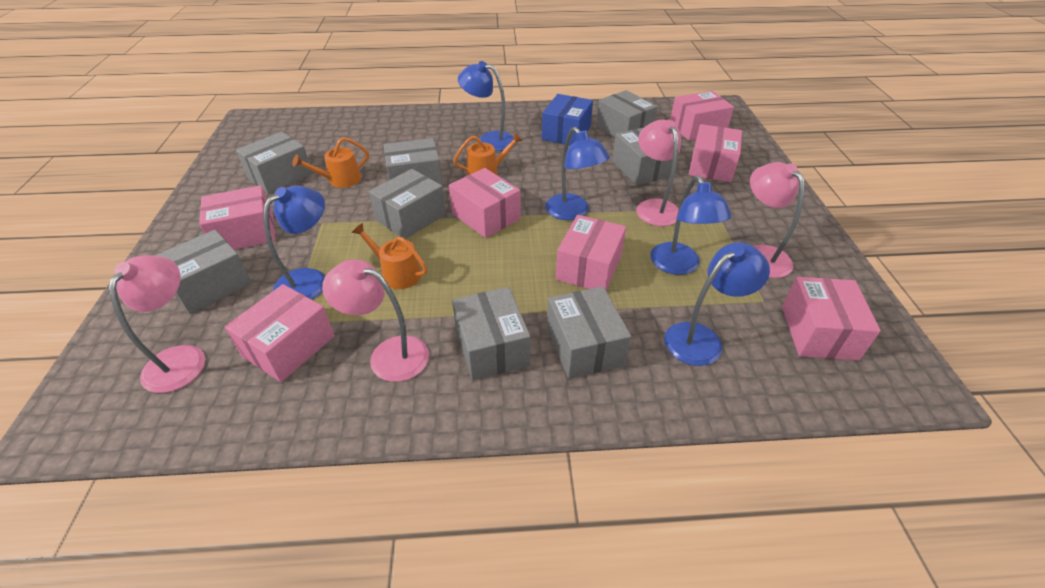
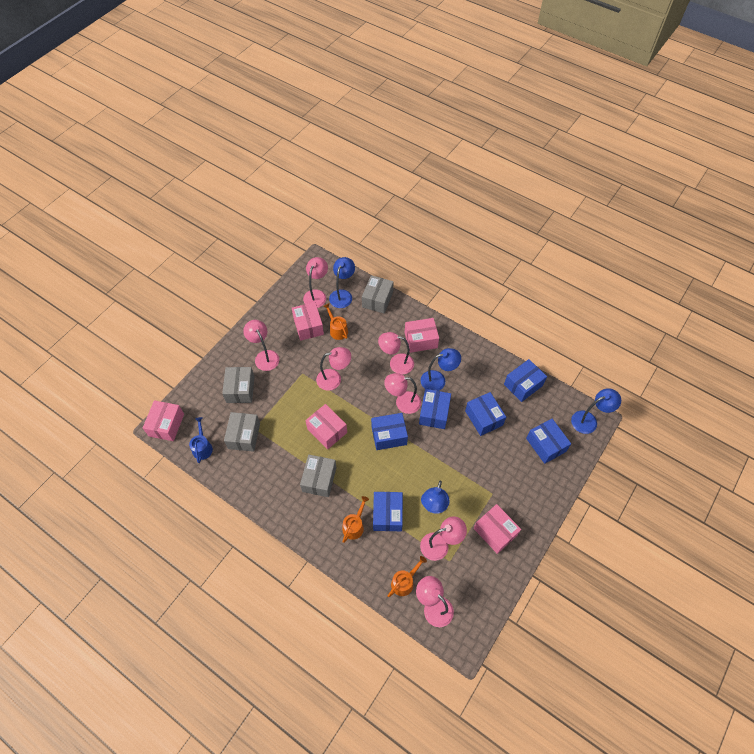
blue box: 1 -> 6
blue lamp: 5 -> 4
blue watering can: 0 -> 1
grey box: 8 -> 4
pink box: 7 -> 5
pink lamp: 4 -> 7

